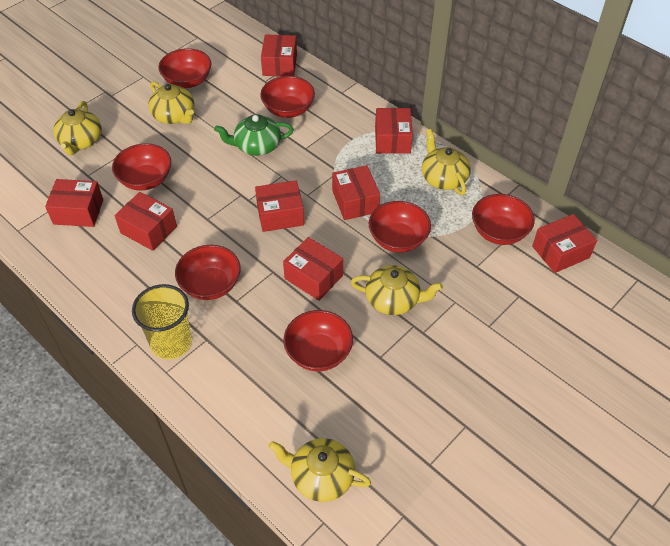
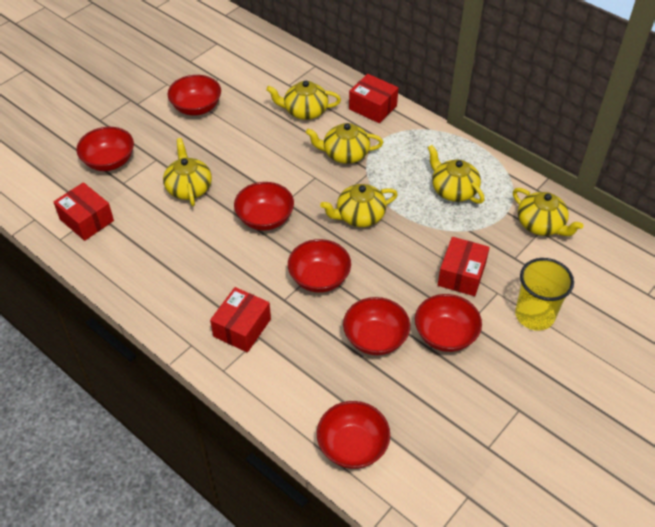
green teapot: 1 -> 0
red box: 8 -> 4
yellow teapot: 5 -> 6

